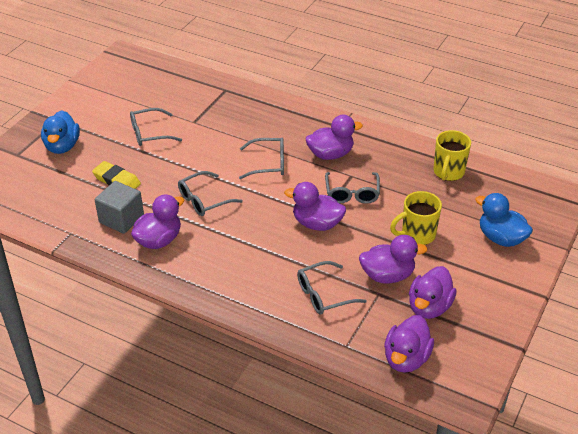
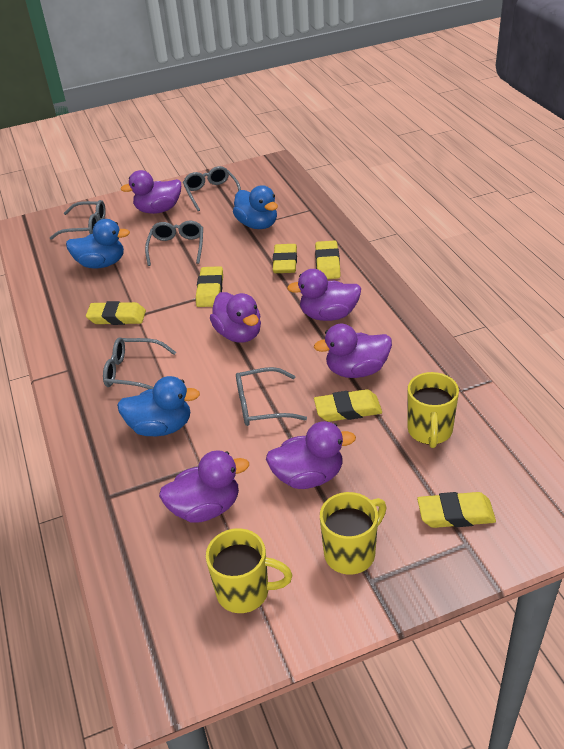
blue duck: 2 -> 3
grey cube: 1 -> 0
yellow eraser: 1 -> 6
yellow mug: 2 -> 3

